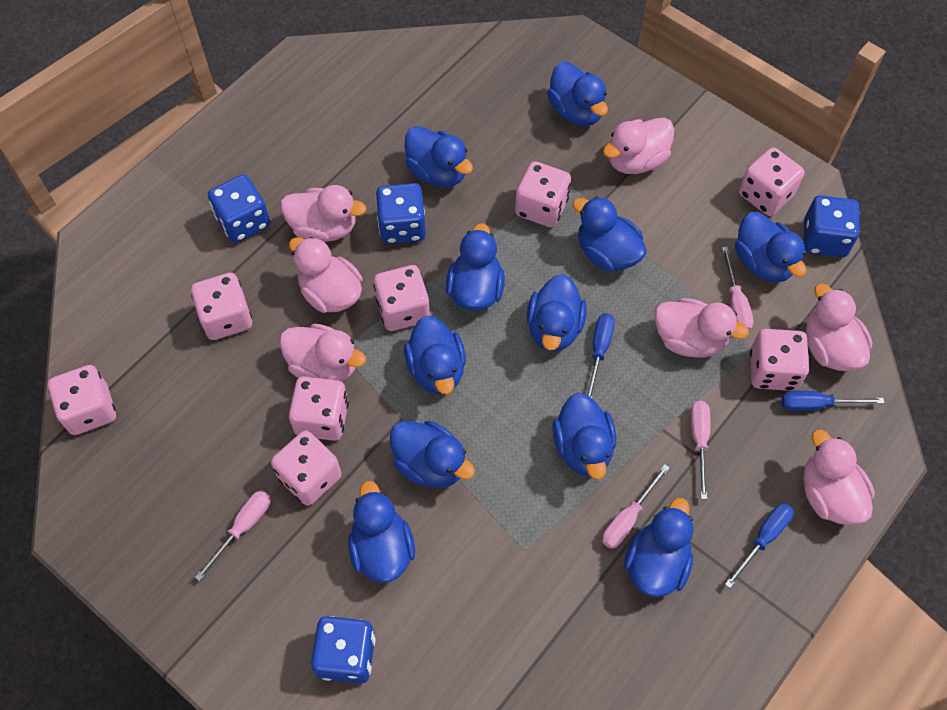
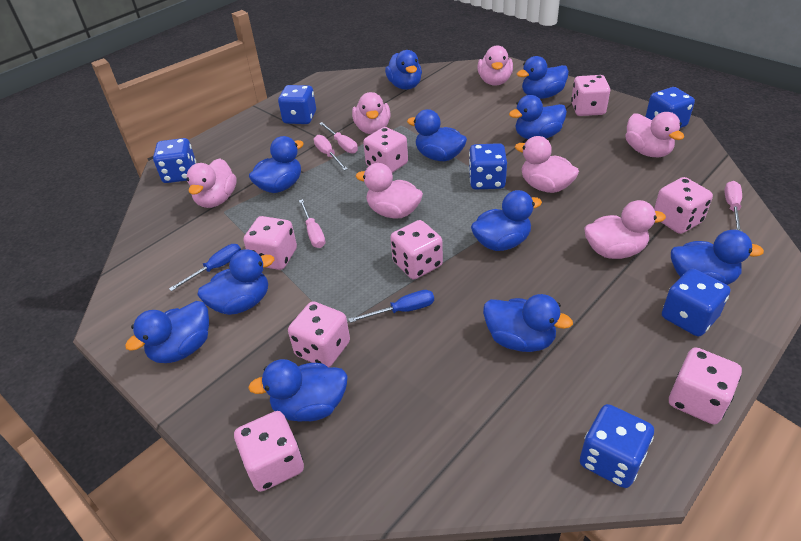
blue dice: 4 -> 6
blue screwdriver: 3 -> 2

